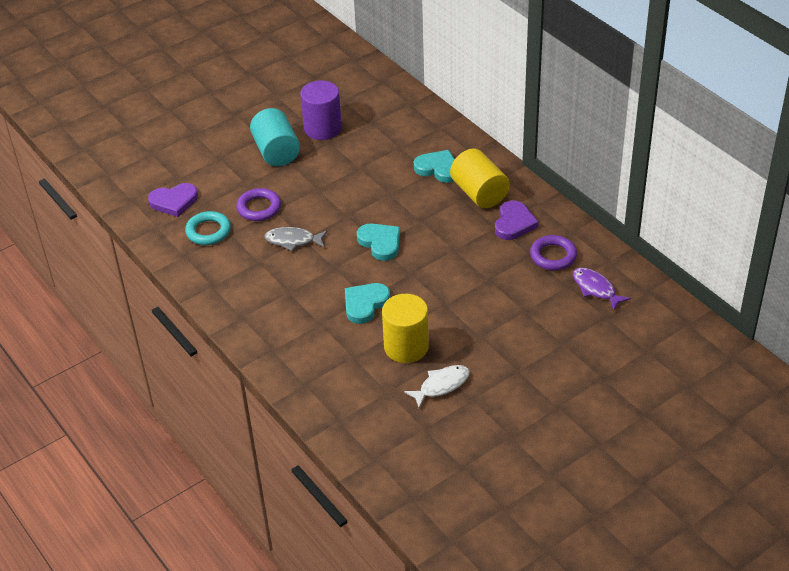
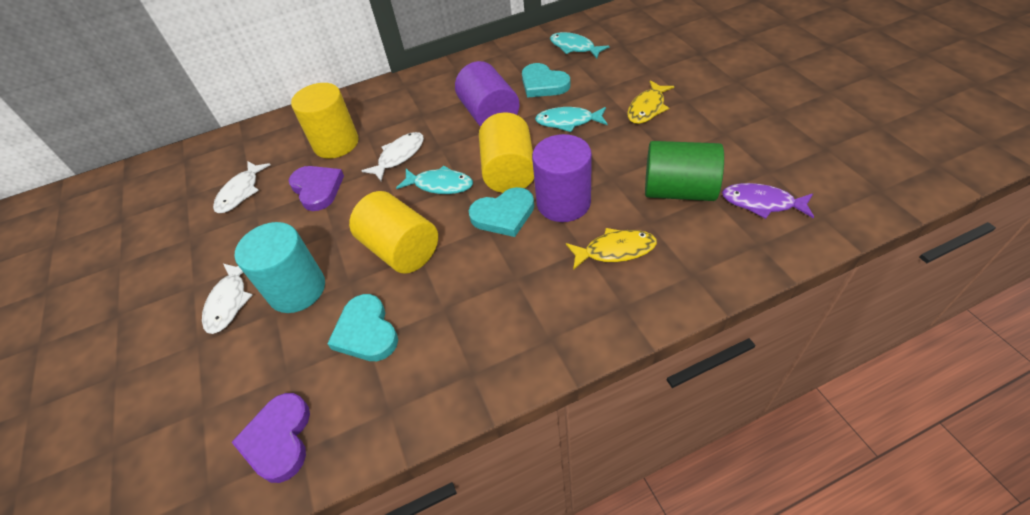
green cylinder: 0 -> 1
grey fish: 1 -> 0
purple cylinder: 1 -> 2
purple ring: 2 -> 0
turquoise fish: 0 -> 3
turquoise ring: 1 -> 0
white fish: 1 -> 3
yellow cylinder: 2 -> 3
yellow fish: 0 -> 2

